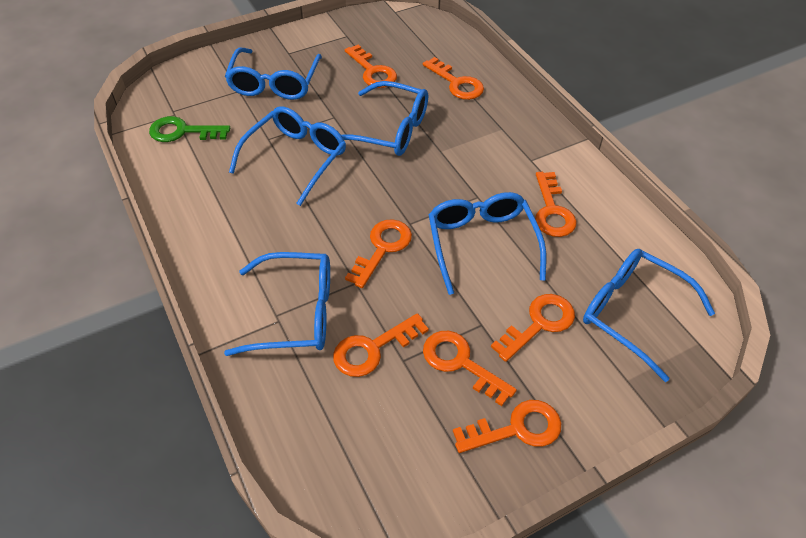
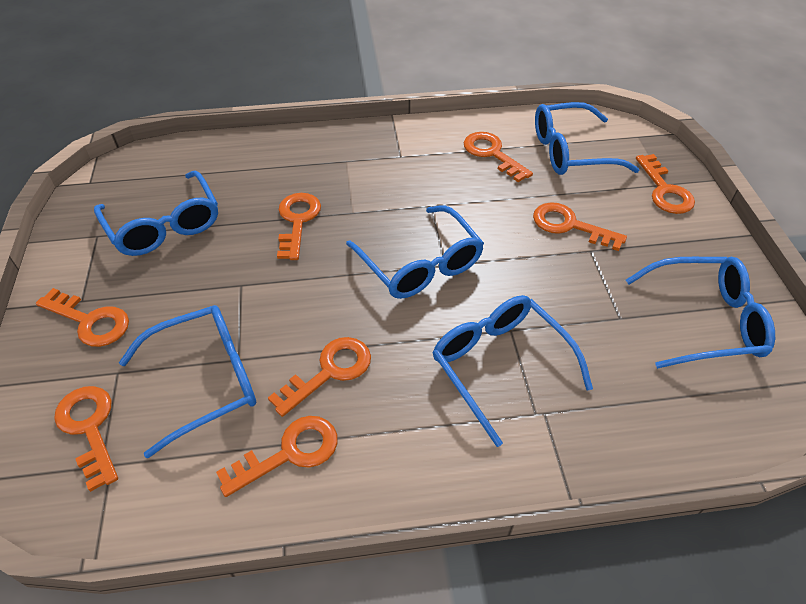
green key: 1 -> 0

